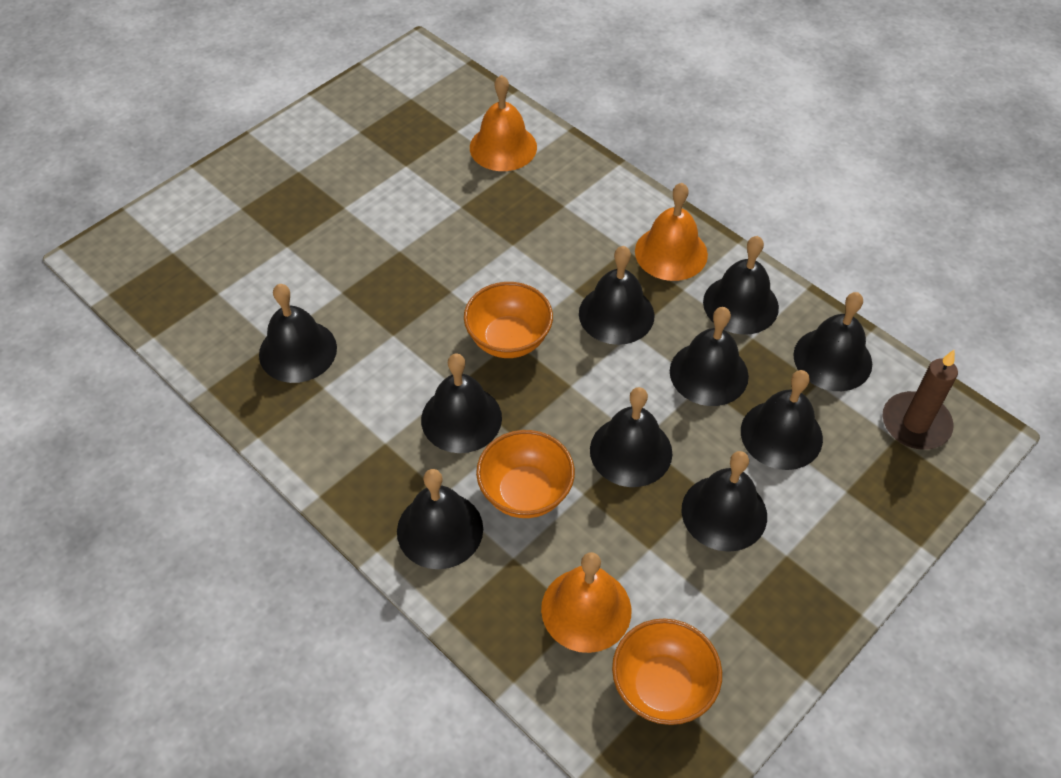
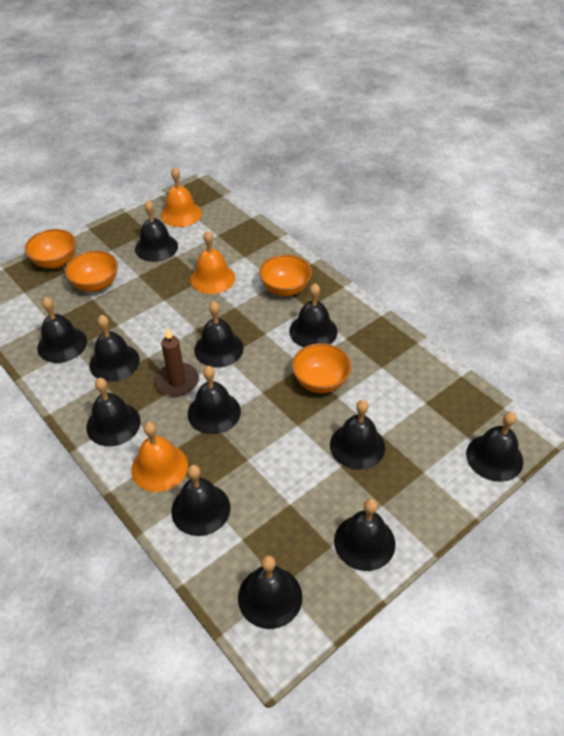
black bell: 10 -> 12
orange bowl: 3 -> 4

